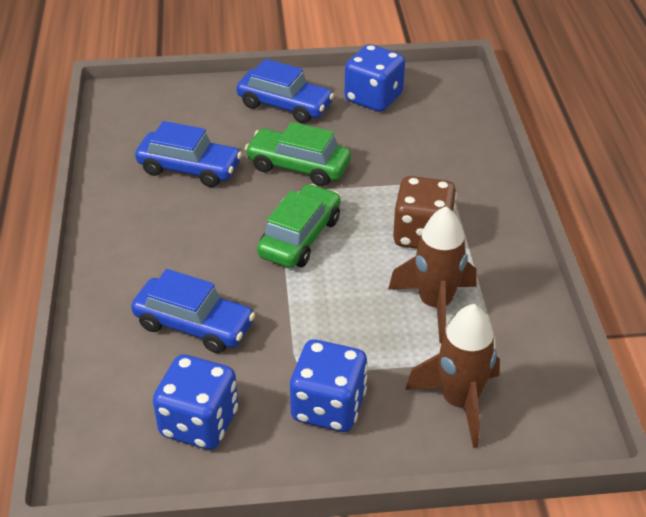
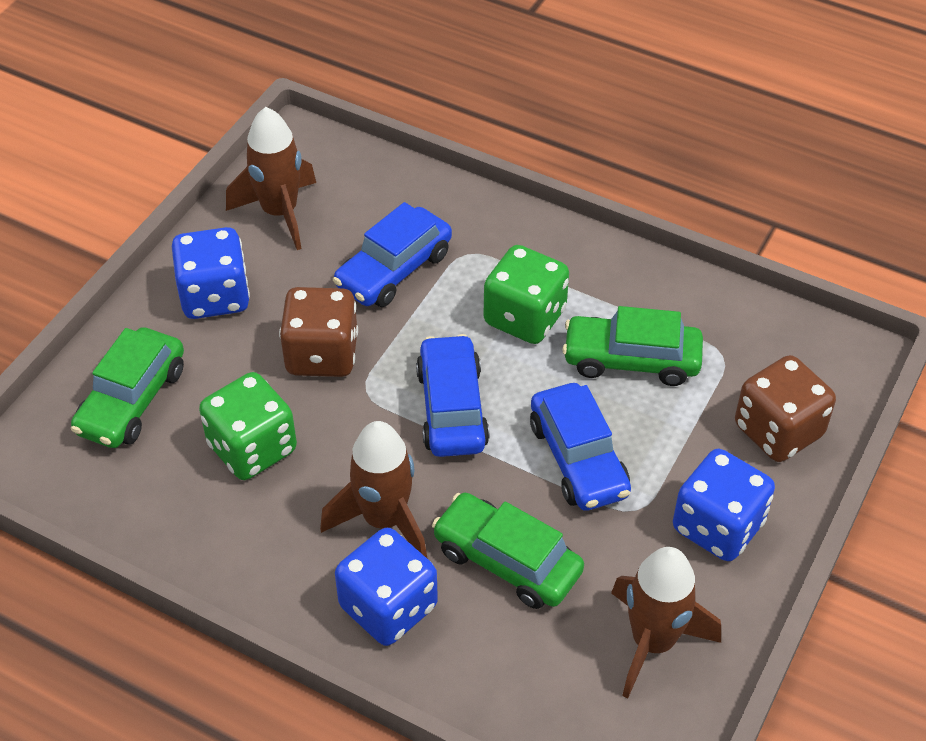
brown dice: 1 -> 2
brown rocket: 2 -> 3
green car: 2 -> 3
green dice: 0 -> 2

